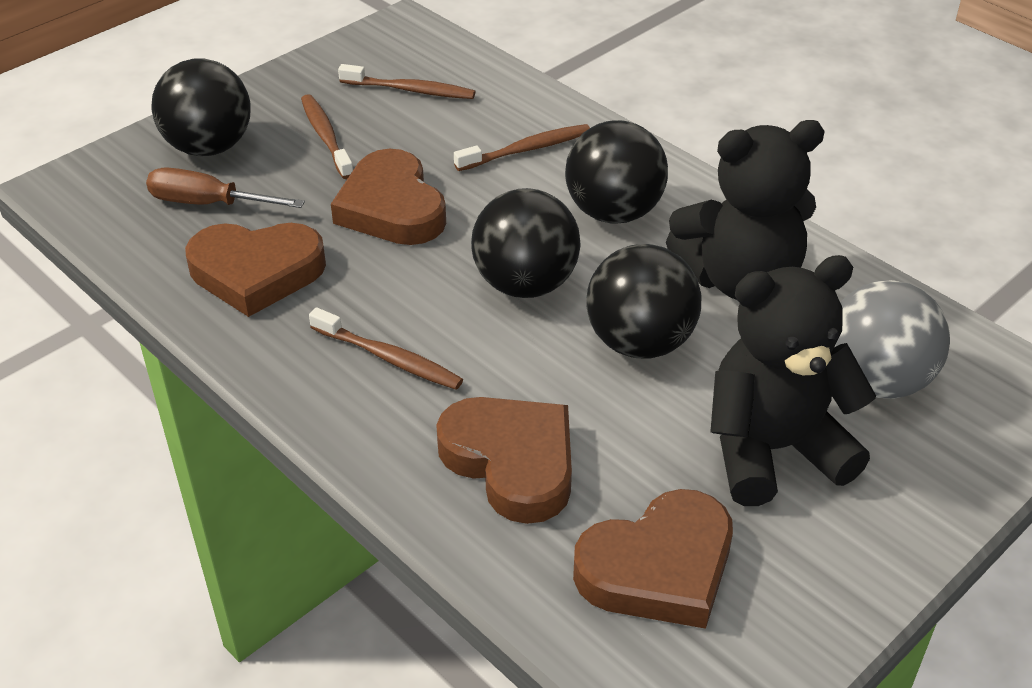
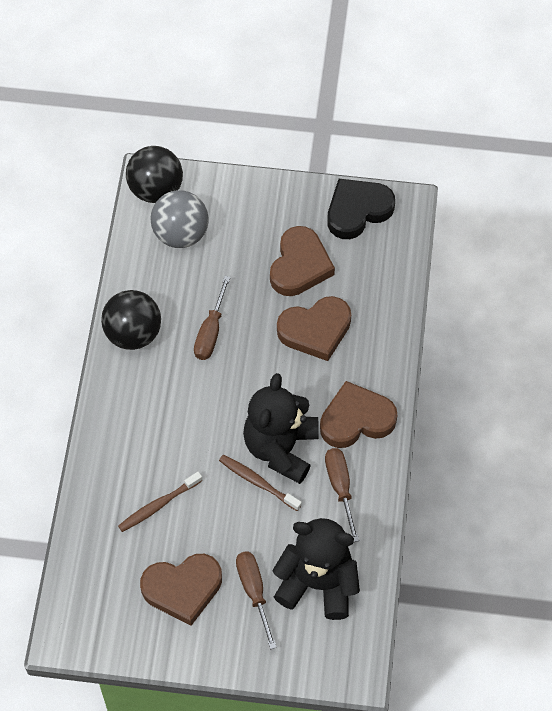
black ball: 4 -> 2
black heart: 0 -> 1
brown screwdriver: 1 -> 3
brown toothbrush: 4 -> 2

